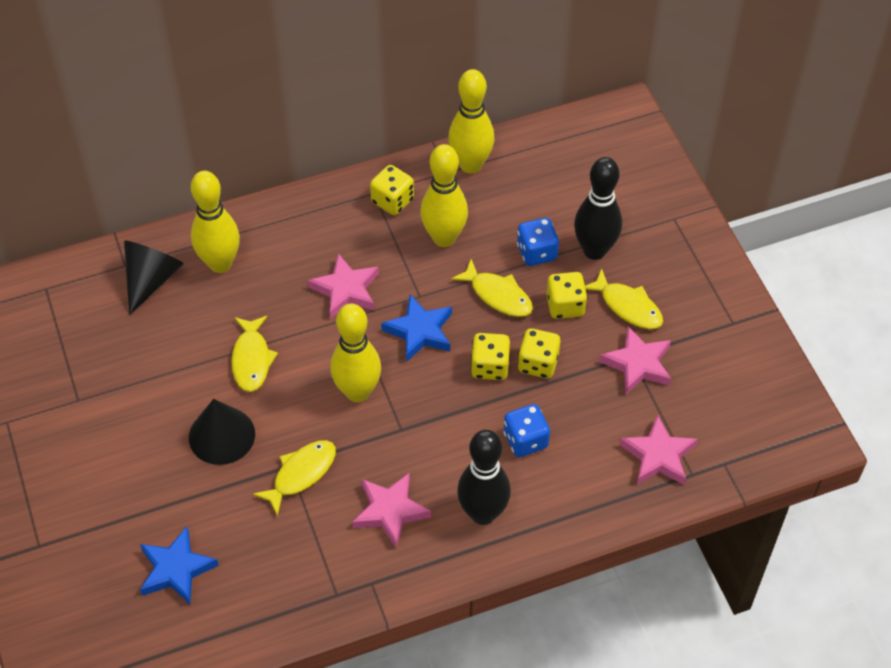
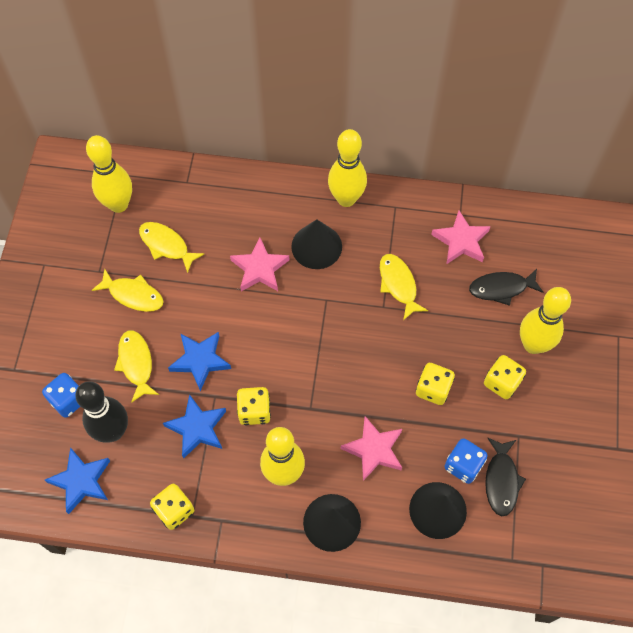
black bowling pin: 2 -> 1
black cone: 2 -> 3
black fish: 0 -> 2
blue star: 2 -> 3
pink star: 4 -> 3

